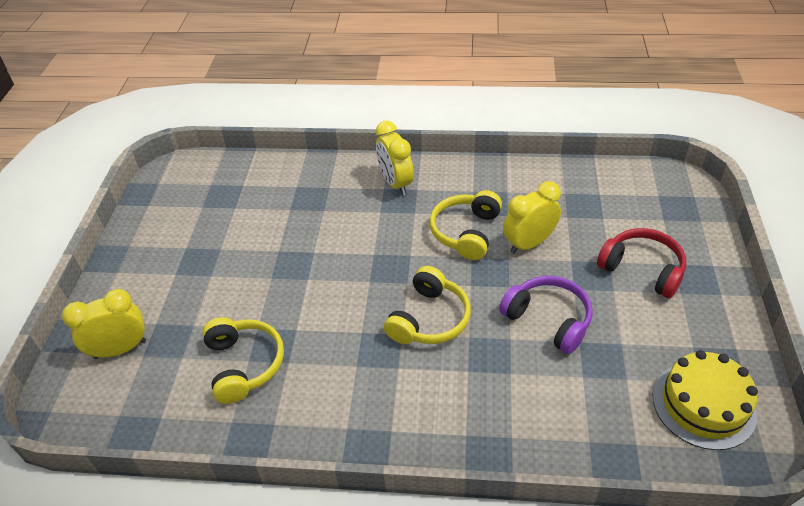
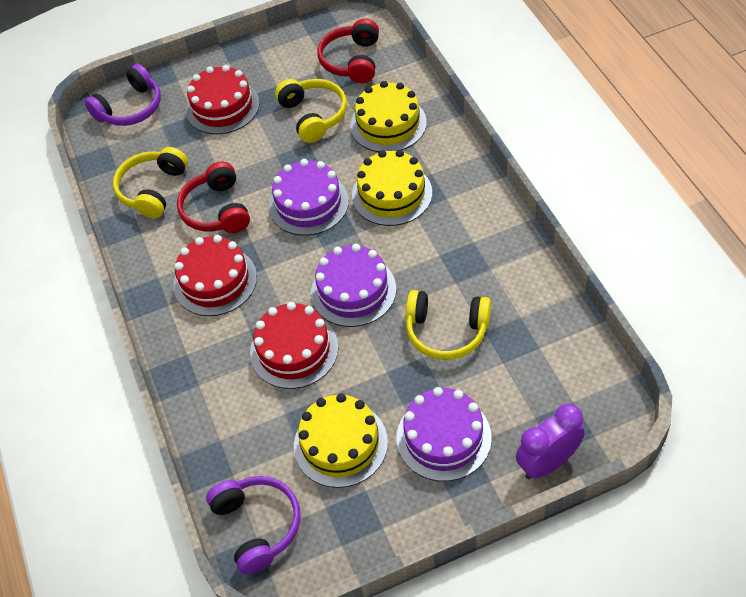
purple cake: 0 -> 3
purple clock: 0 -> 1
purple headphones: 1 -> 2
red cake: 0 -> 3
red headphones: 1 -> 2
yellow cake: 1 -> 3
yellow clock: 3 -> 0

